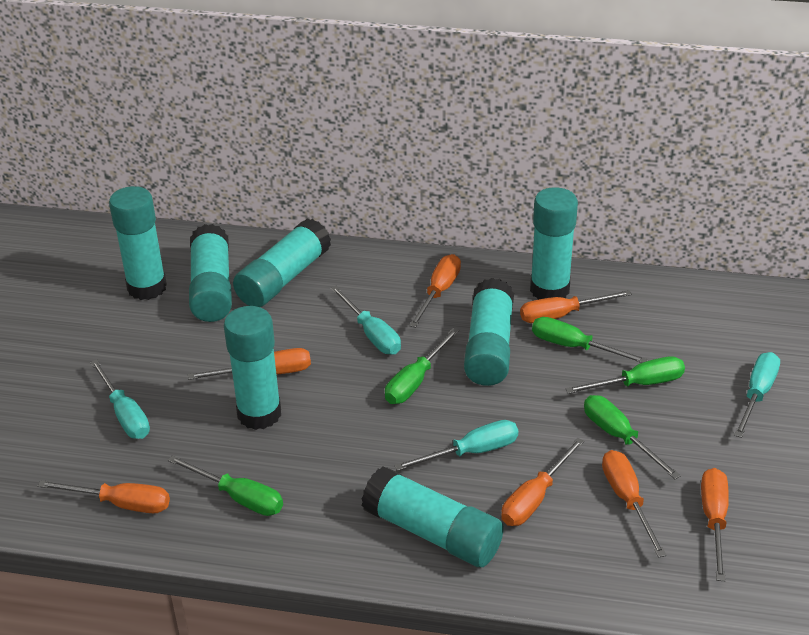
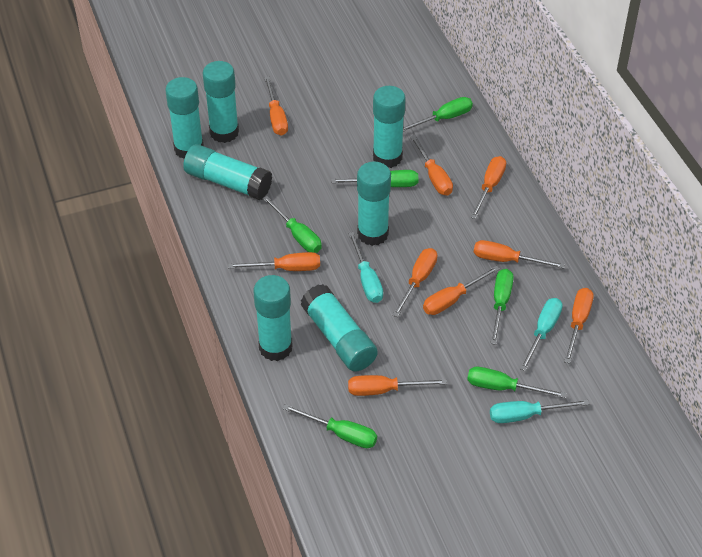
green screwdriver: 5 -> 6
orange screwdriver: 7 -> 9
turquoise screwdriver: 4 -> 3

